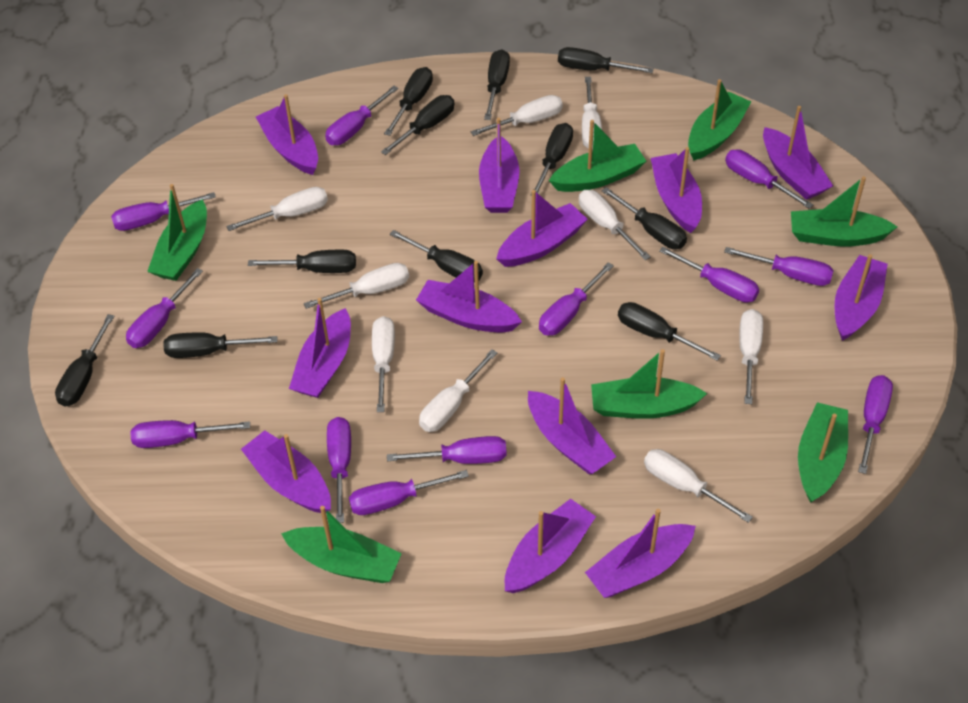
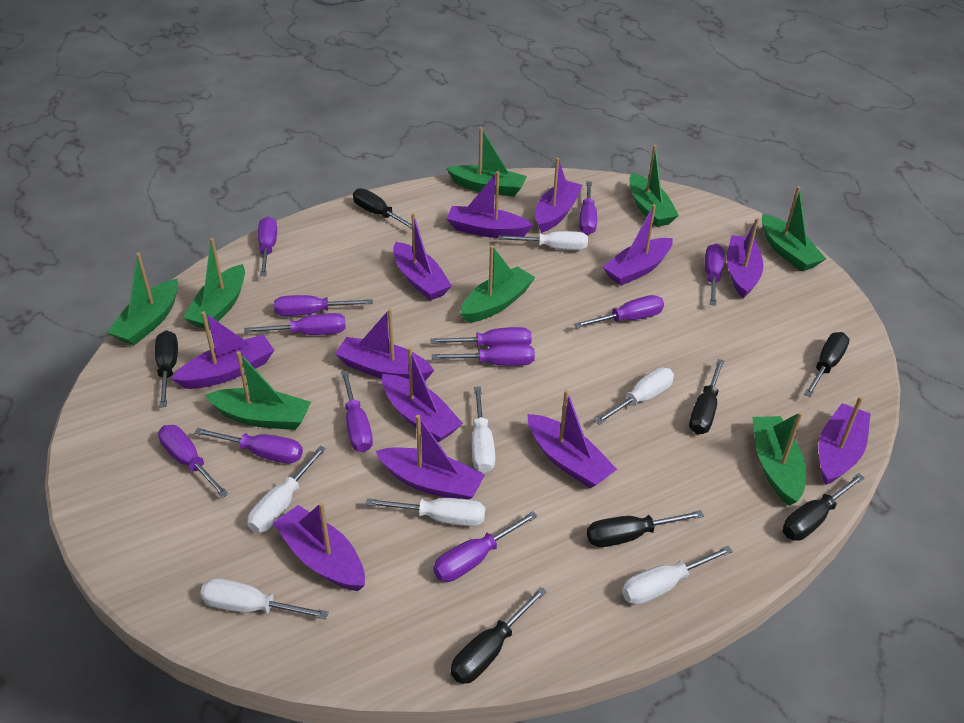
black screwdriver: 11 -> 7
green boat: 7 -> 8
white screwdriver: 9 -> 7

